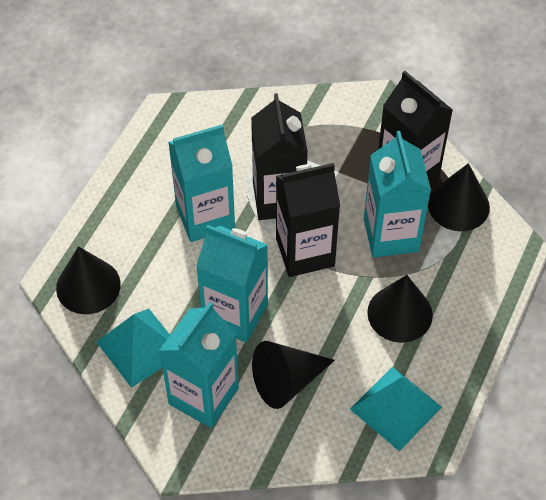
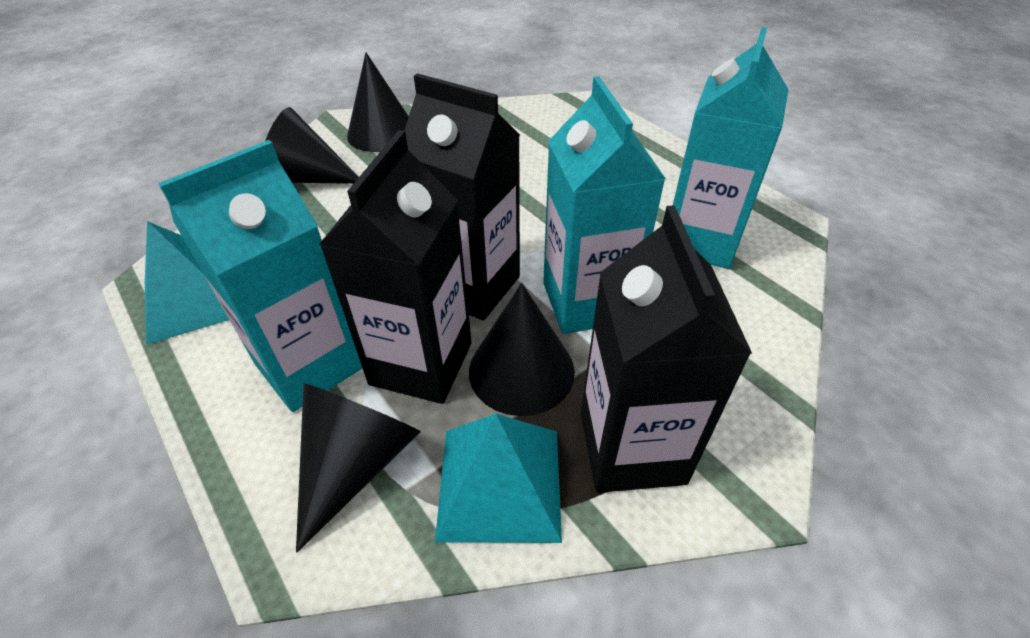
turquoise carton: 4 -> 3

